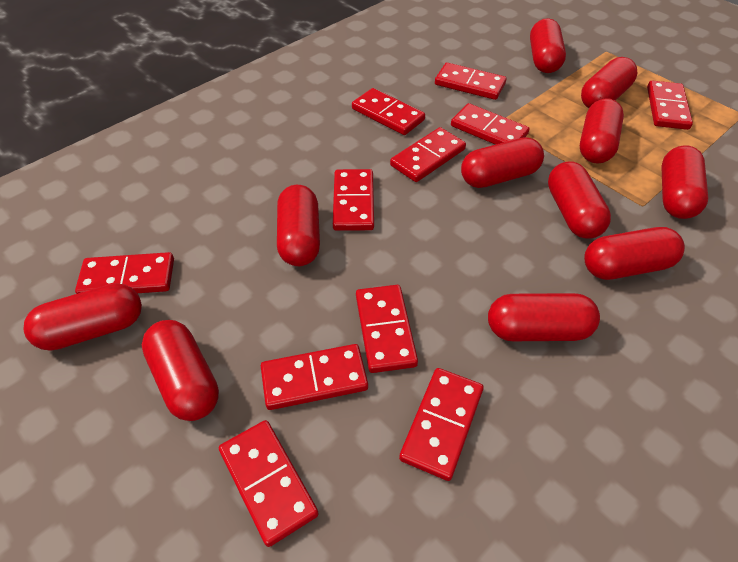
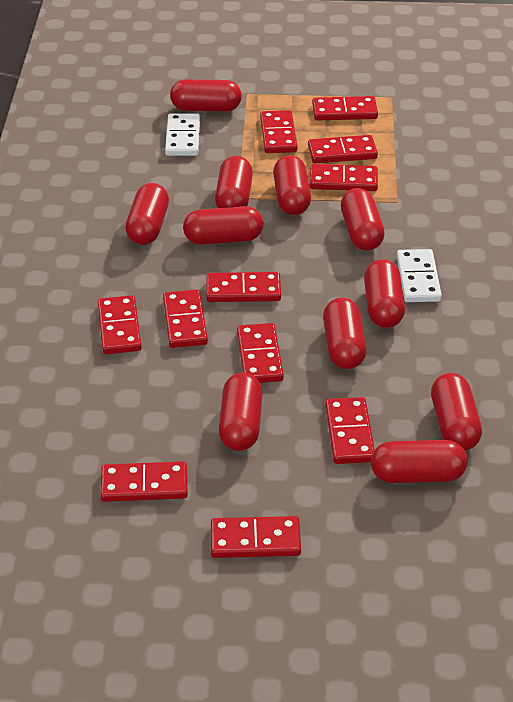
white domino: 0 -> 2

